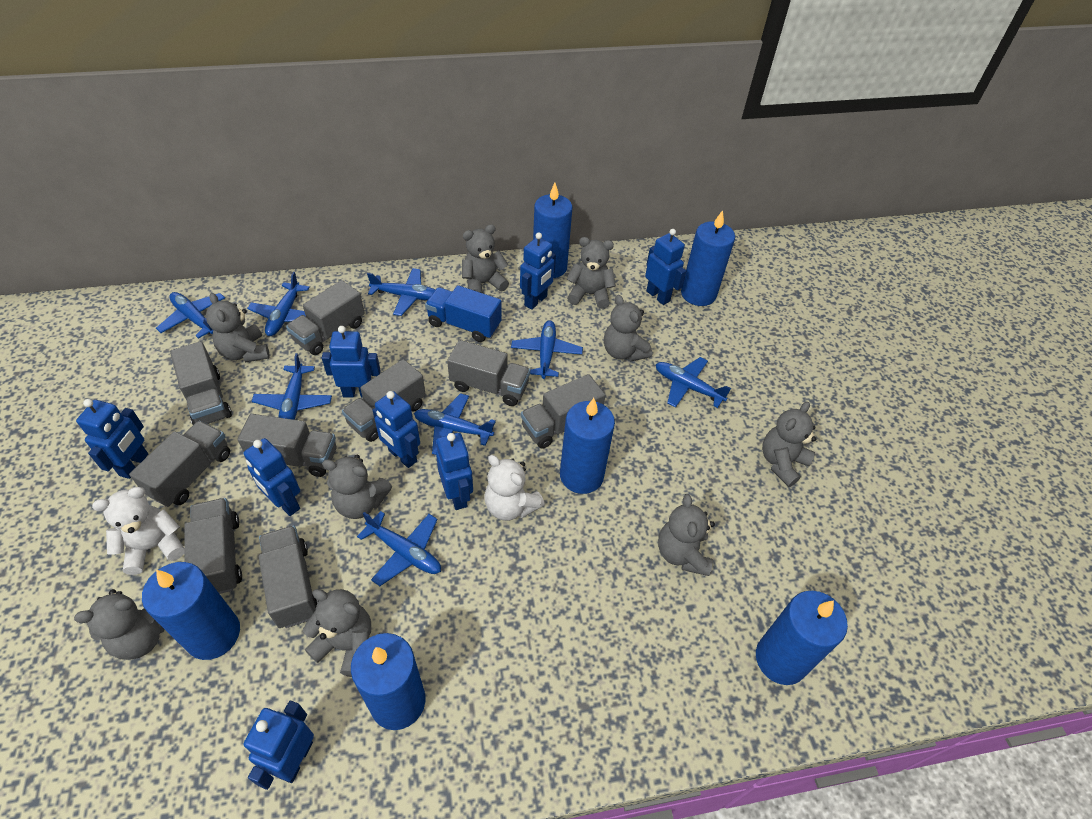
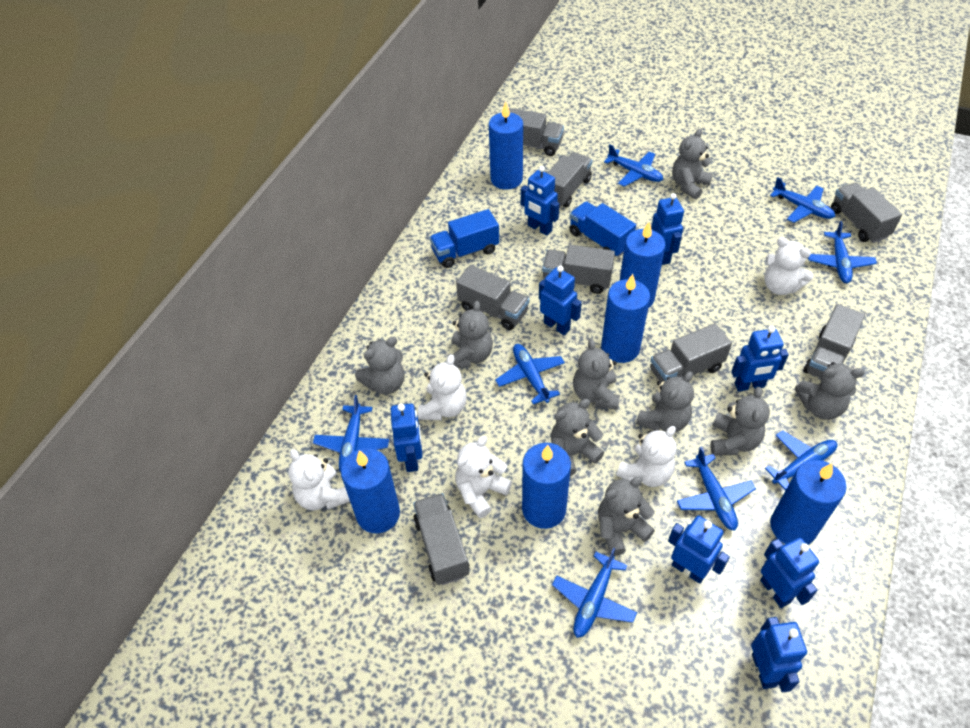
blue truck: 1 -> 2
grey truck: 9 -> 8
white teddy bear: 2 -> 5

